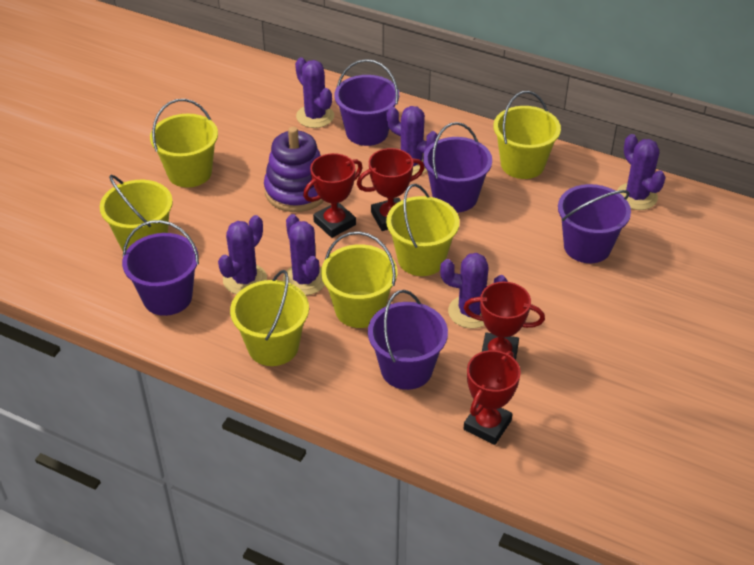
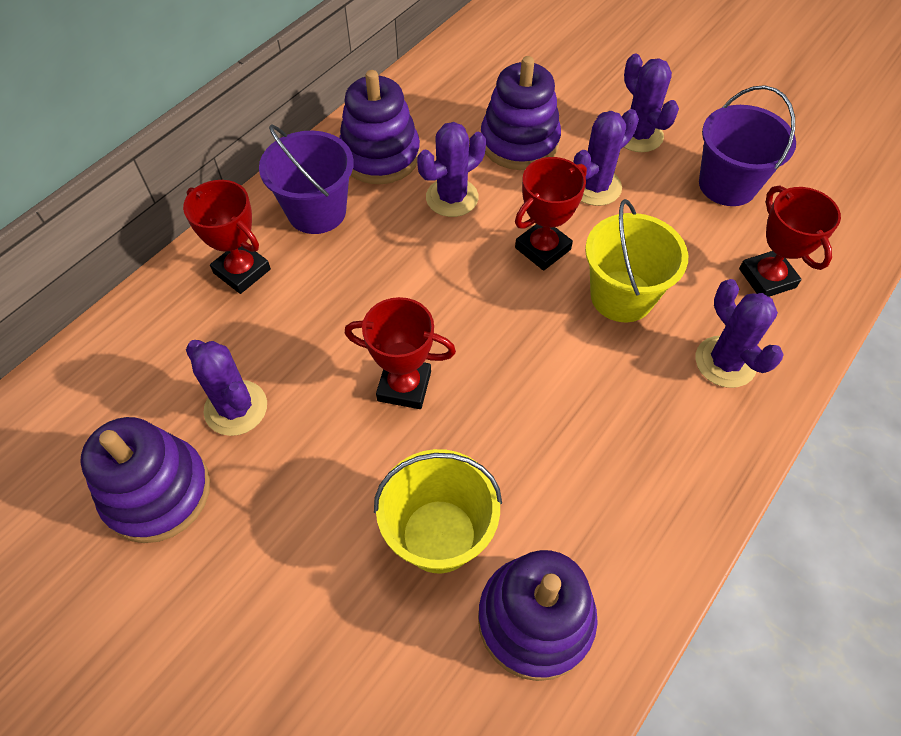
purple bucket: 5 -> 2
purple cactus: 6 -> 5
purple stacking toy: 1 -> 4
yellow bucket: 6 -> 2

